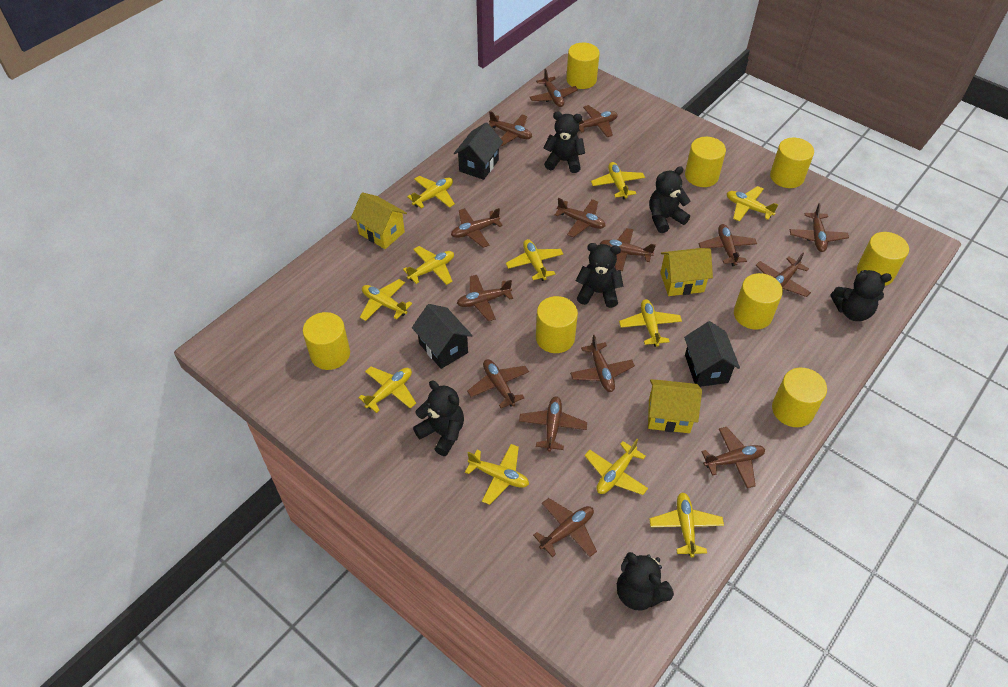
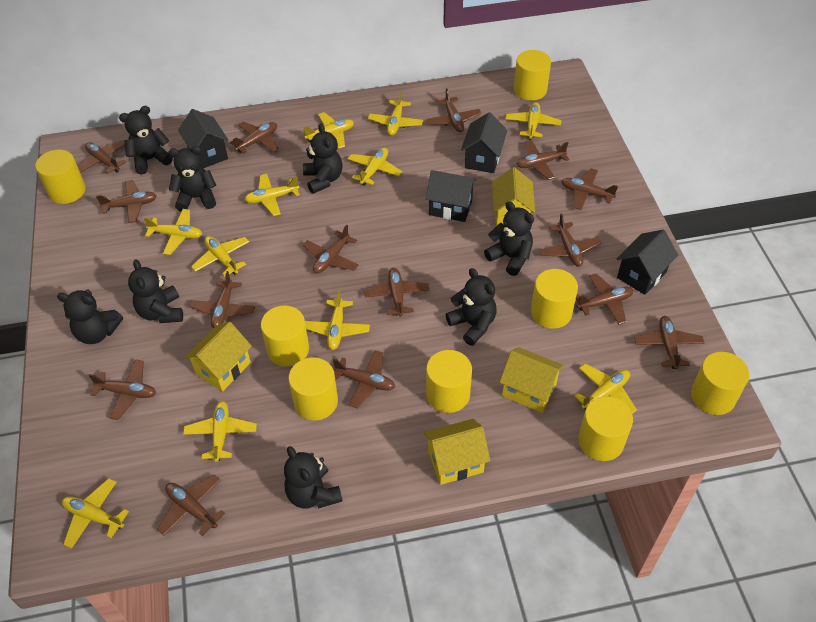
black house: 3 -> 4
black teddy bear: 6 -> 8
yellow house: 3 -> 4

